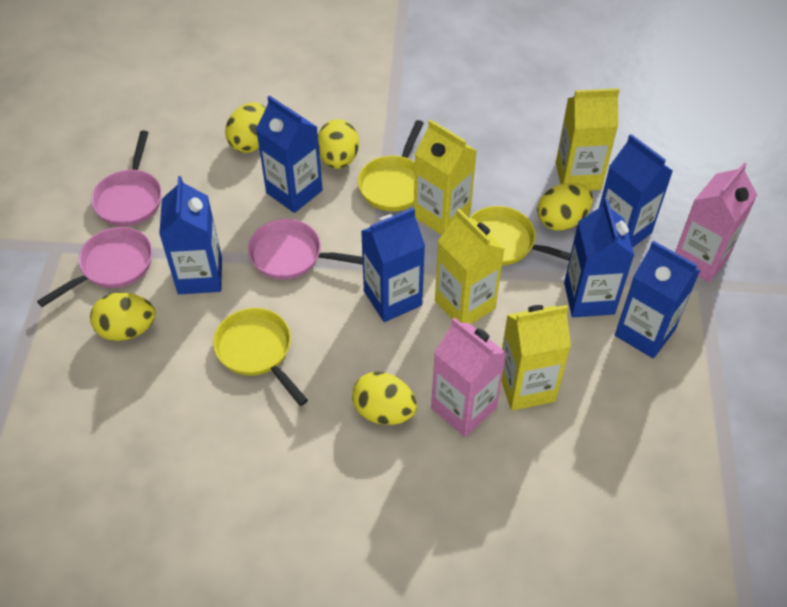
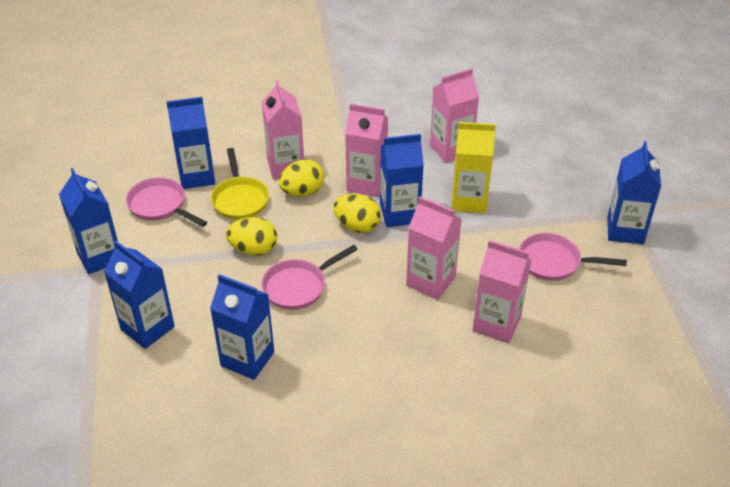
pink carton: 2 -> 5
yellow carton: 4 -> 1
yellow egg: 5 -> 3
yellow pan: 3 -> 1

